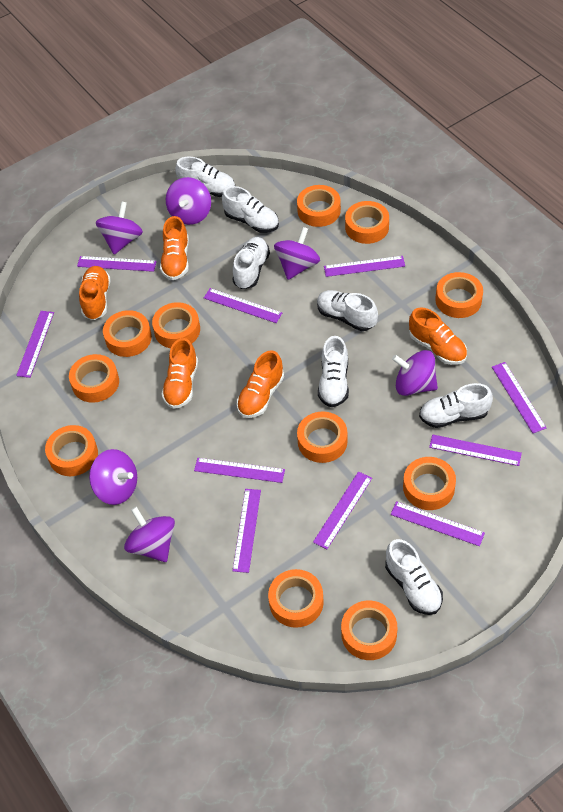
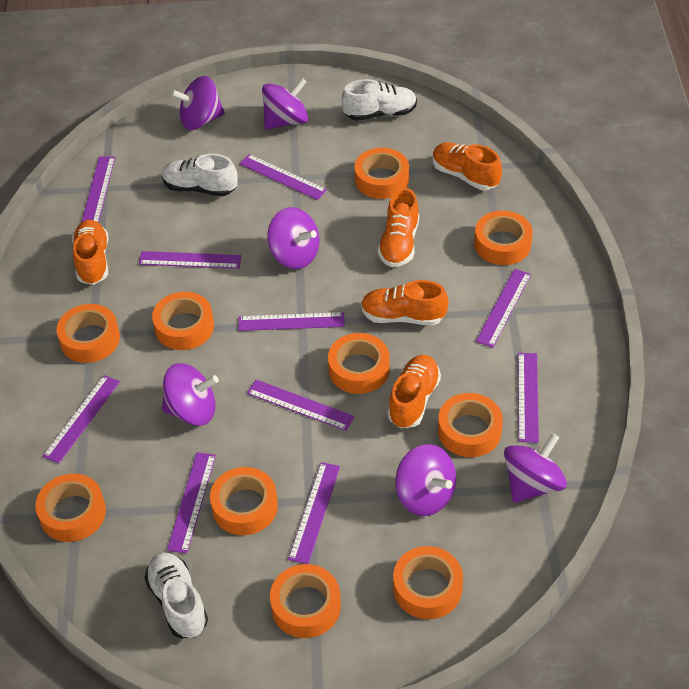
orange tape: 11 -> 10
white shoe: 7 -> 3

